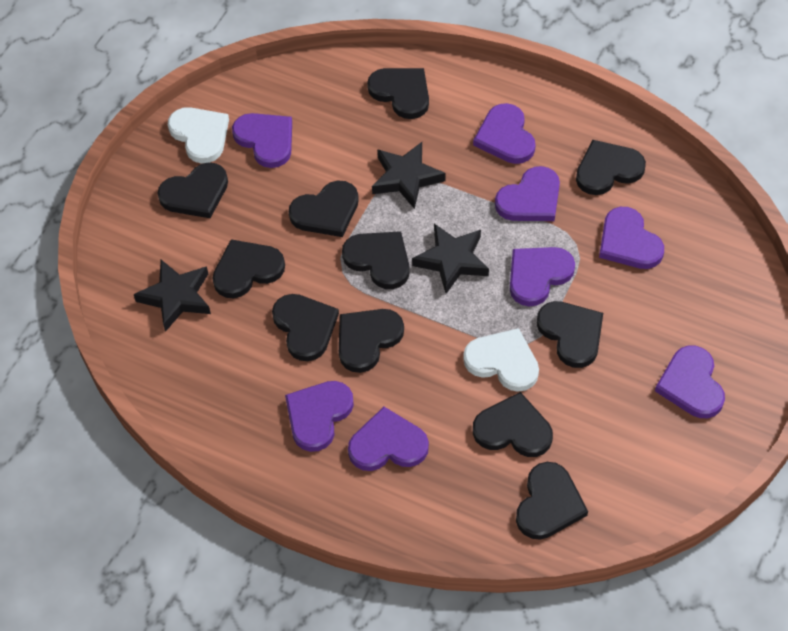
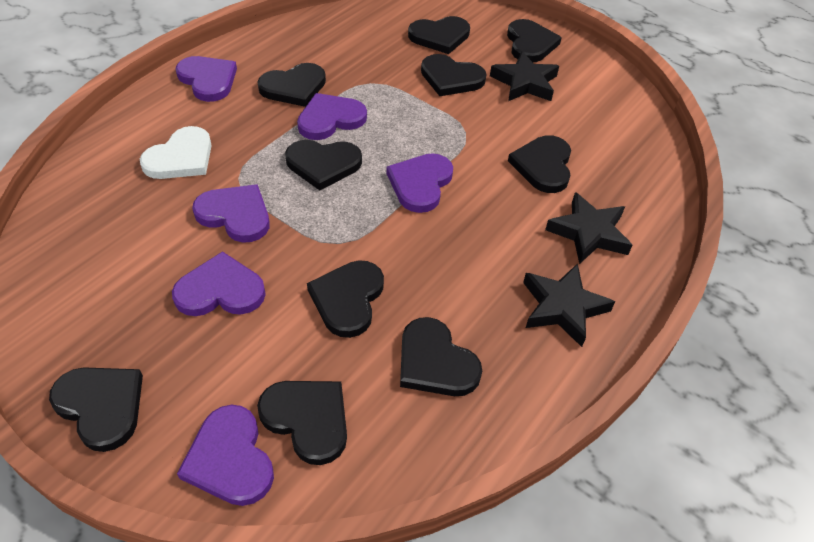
black heart: 11 -> 10
purple heart: 8 -> 6
white heart: 2 -> 1

